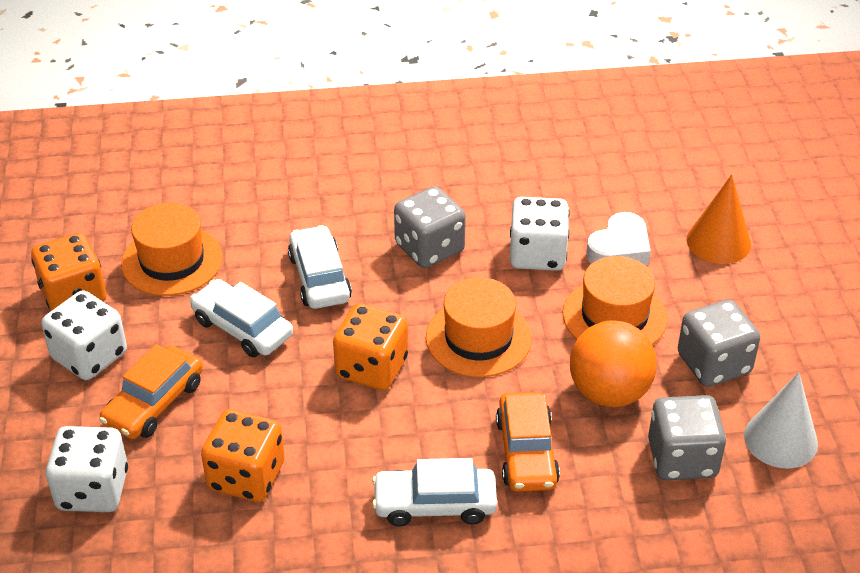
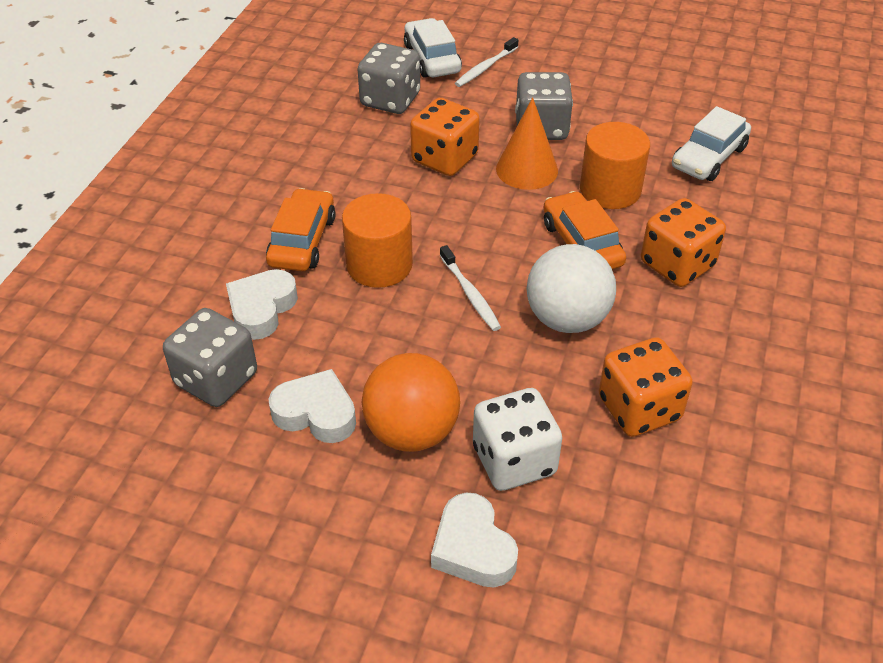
orange cylinder: 0 -> 2
orange hat: 3 -> 0
white ball: 0 -> 1
white car: 3 -> 2
white cone: 1 -> 0
white dice: 3 -> 1
white heart: 1 -> 3
white toothbrush: 0 -> 2

